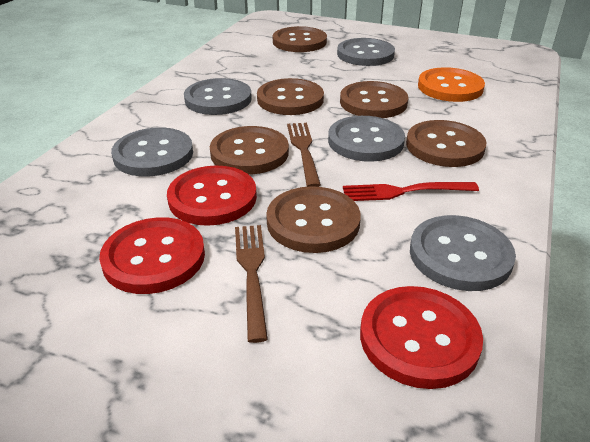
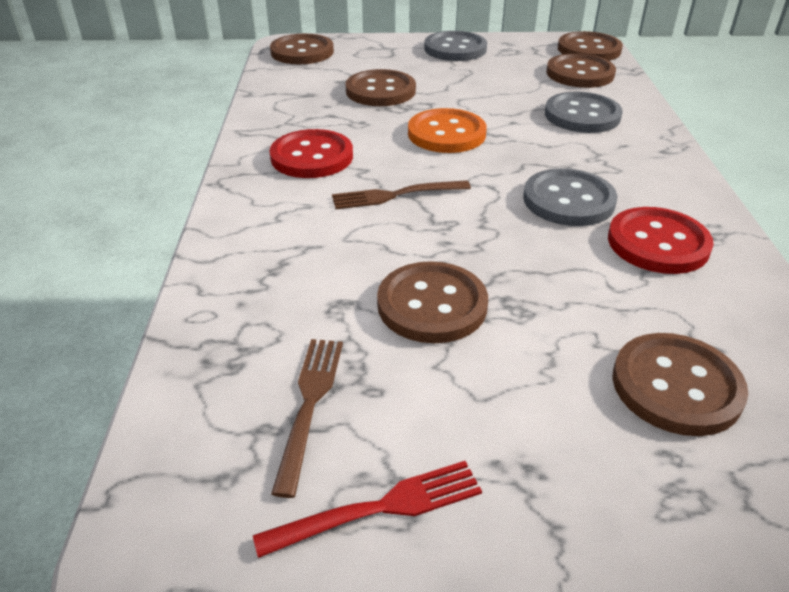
grey button: 5 -> 3
red button: 3 -> 2

